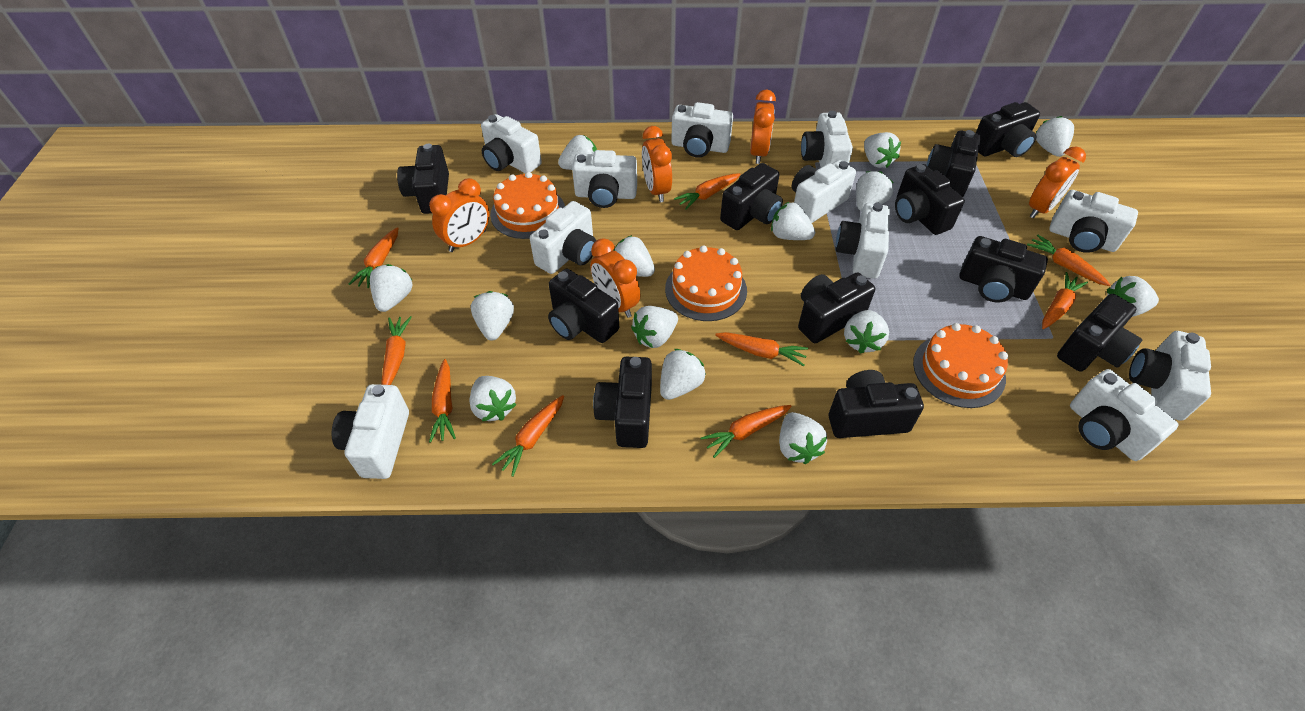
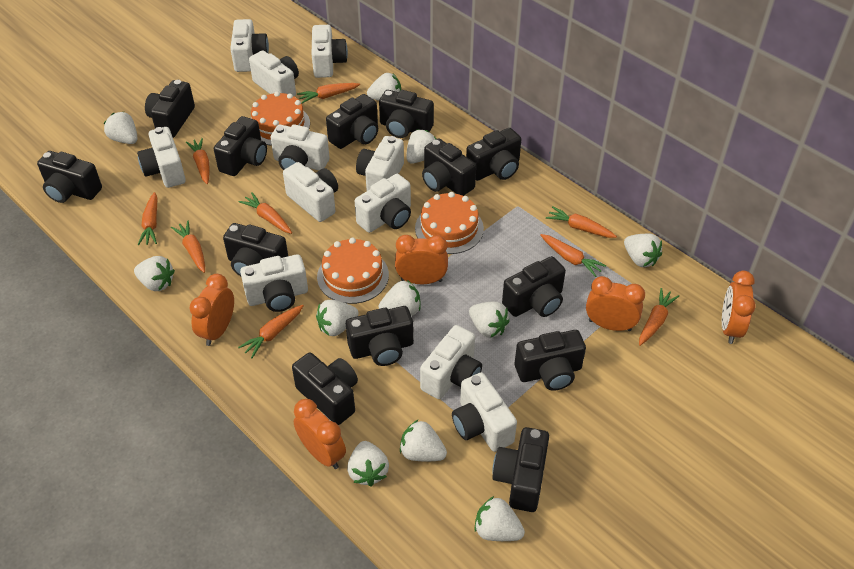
black camera: 11 -> 13
white strawberry: 14 -> 11

